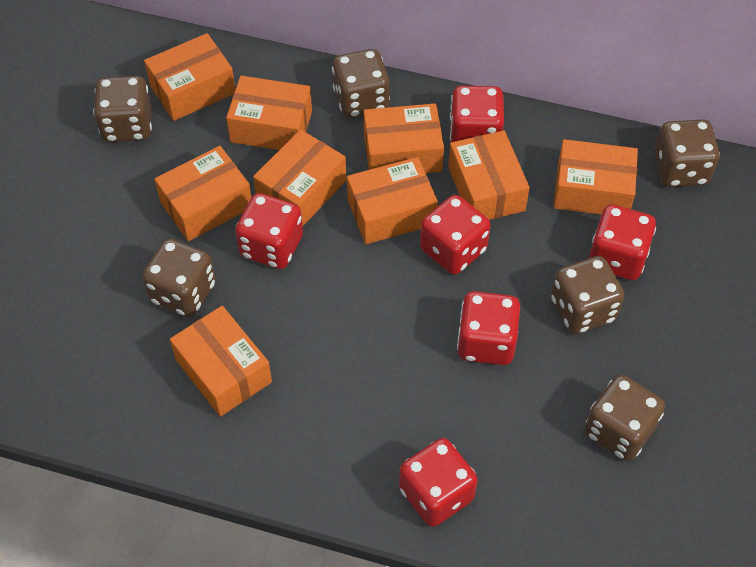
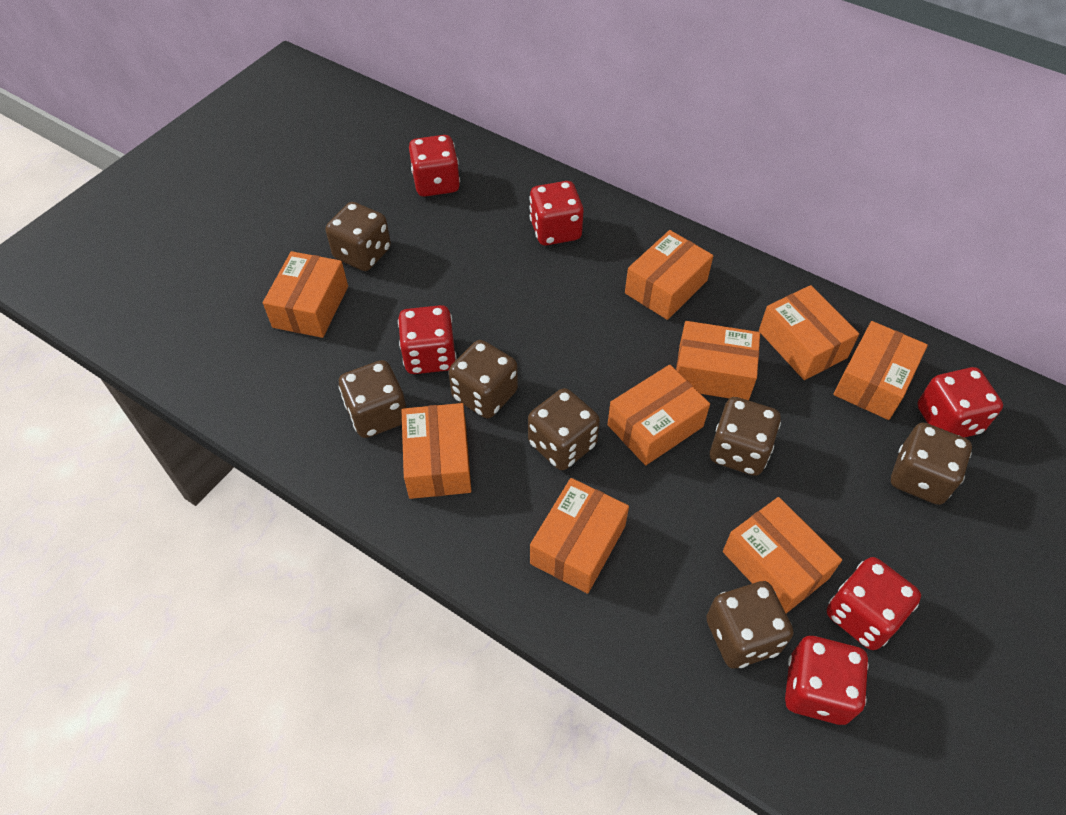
brown dice: 6 -> 7

